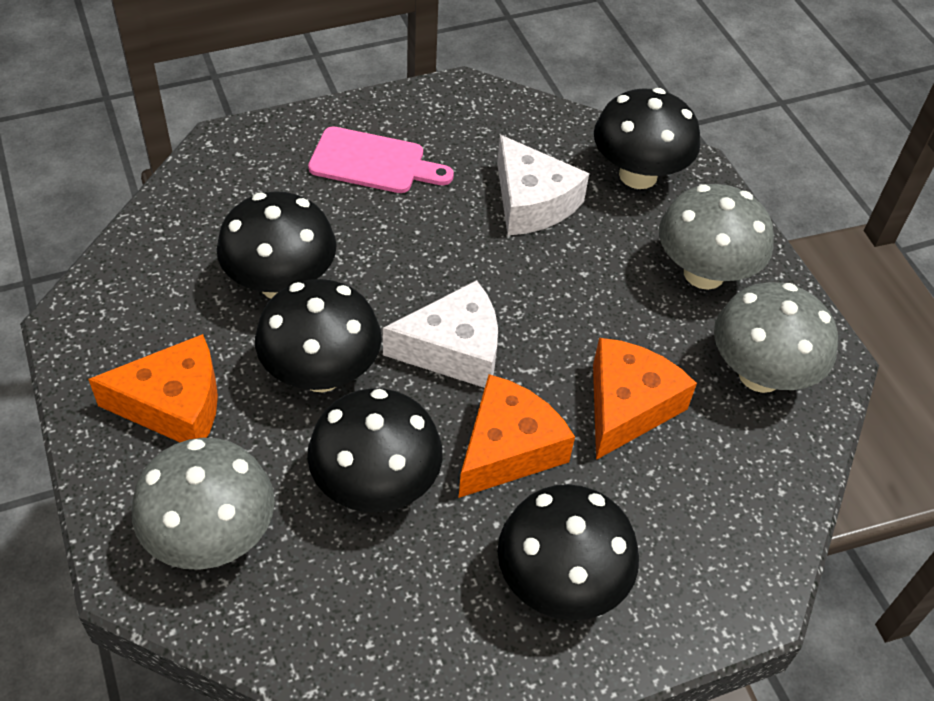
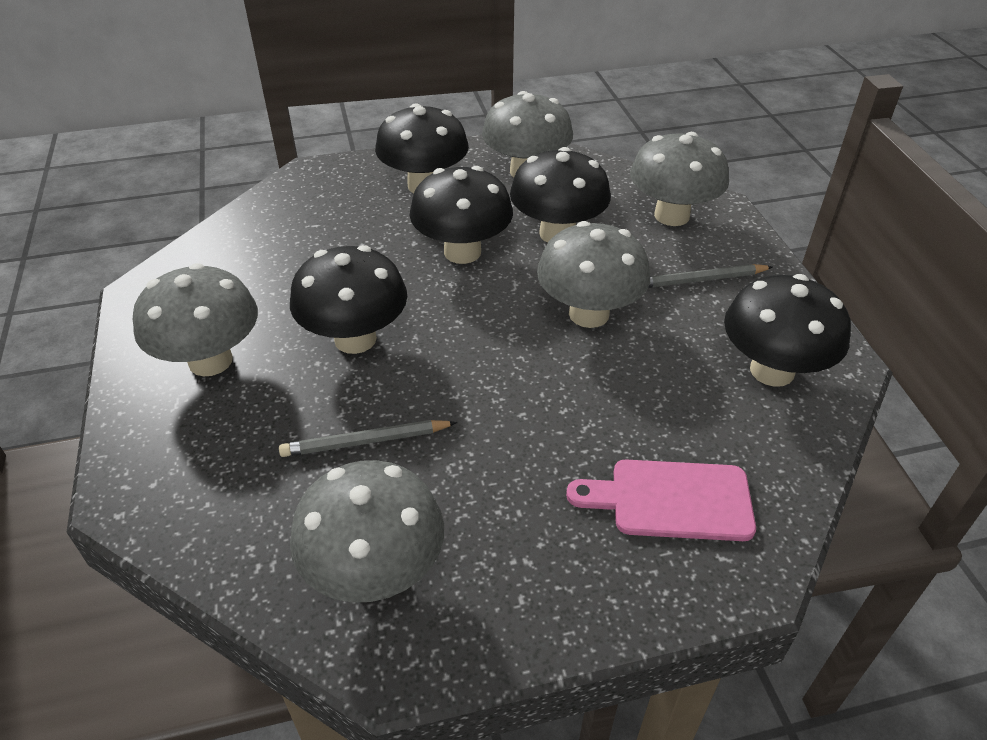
grey mushroom: 3 -> 5
grey pencil: 0 -> 2
orange cheese: 3 -> 0
white cheese: 2 -> 0

